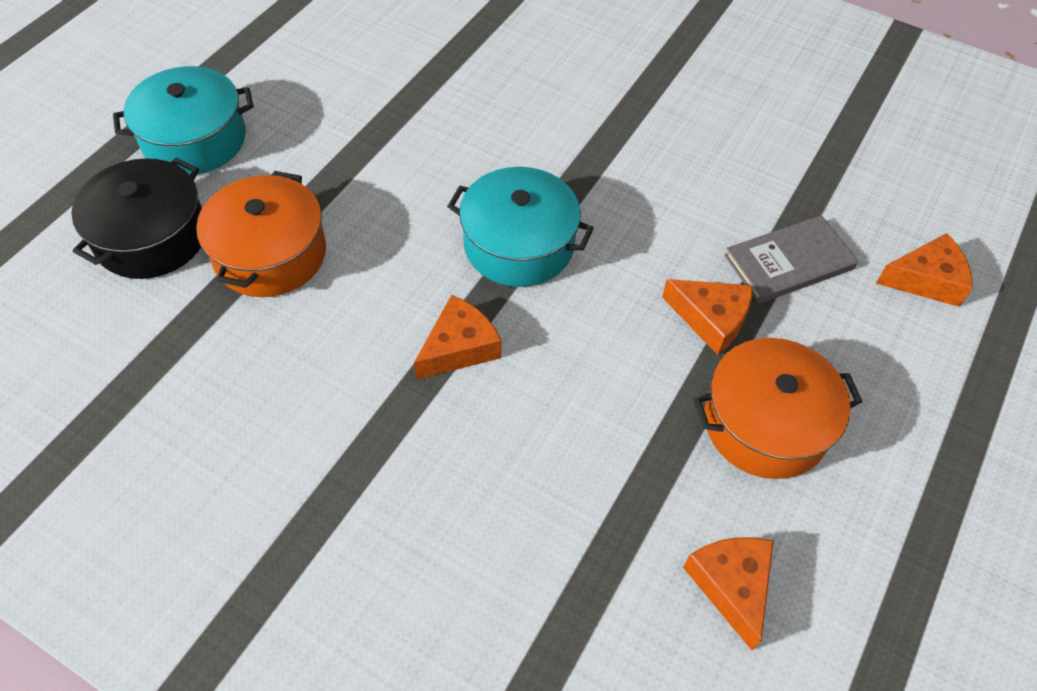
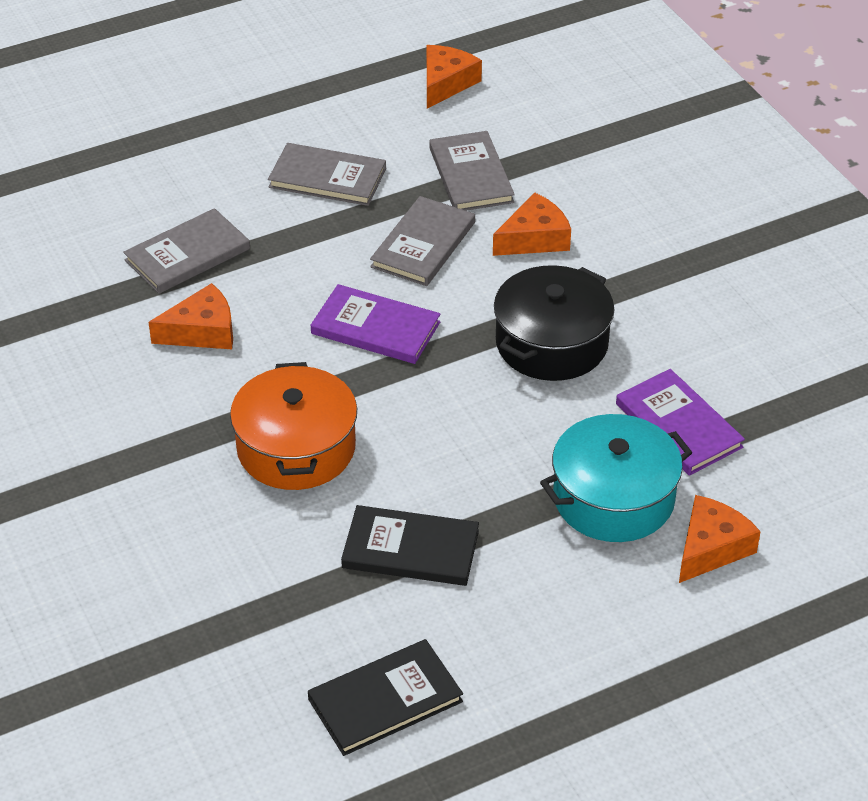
black book: 0 -> 2
grey book: 1 -> 4
orange pot: 2 -> 1
purple book: 0 -> 2
turquoise pot: 2 -> 1

